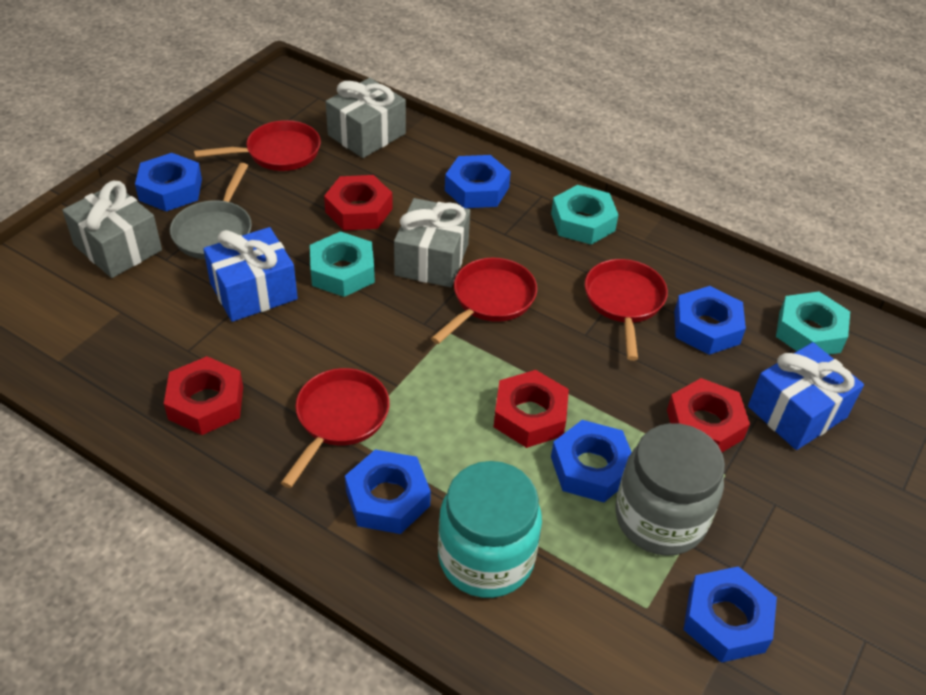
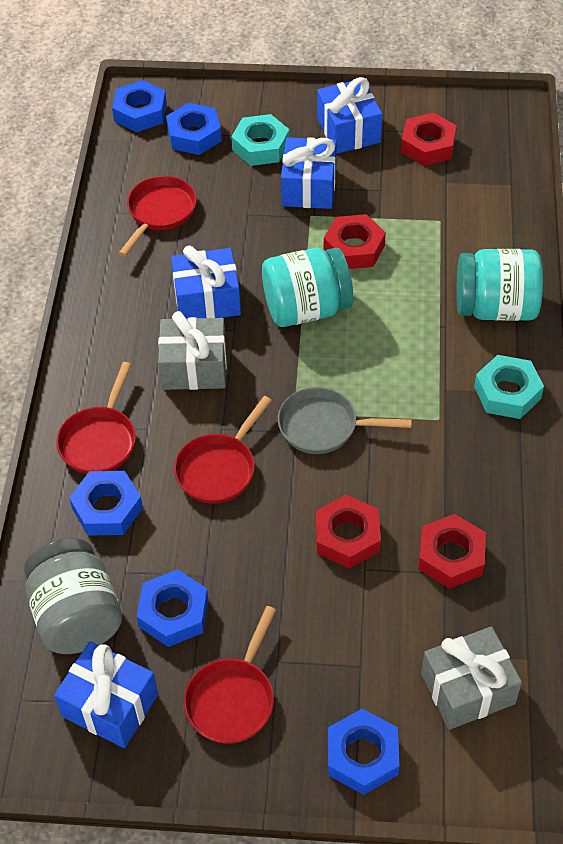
blue gift: 2 -> 4
blue nut: 6 -> 5
grey gift: 3 -> 2
turquoise jar: 1 -> 2
turquoise nut: 3 -> 2

